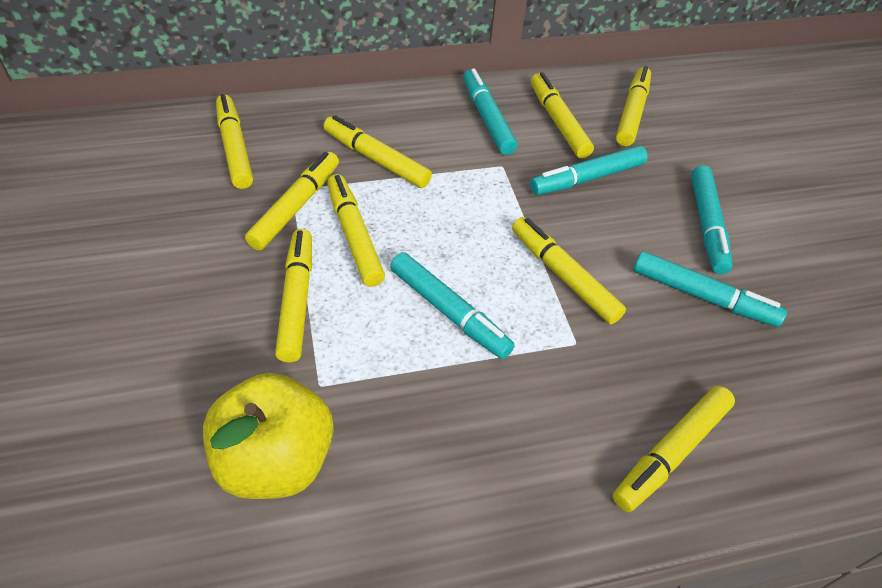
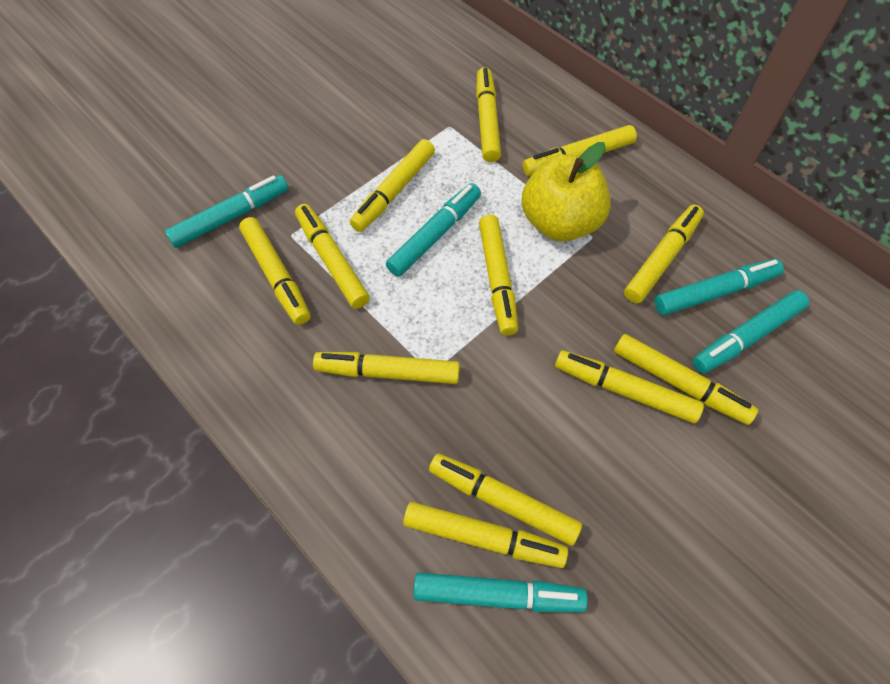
yellow marker: 9 -> 12

